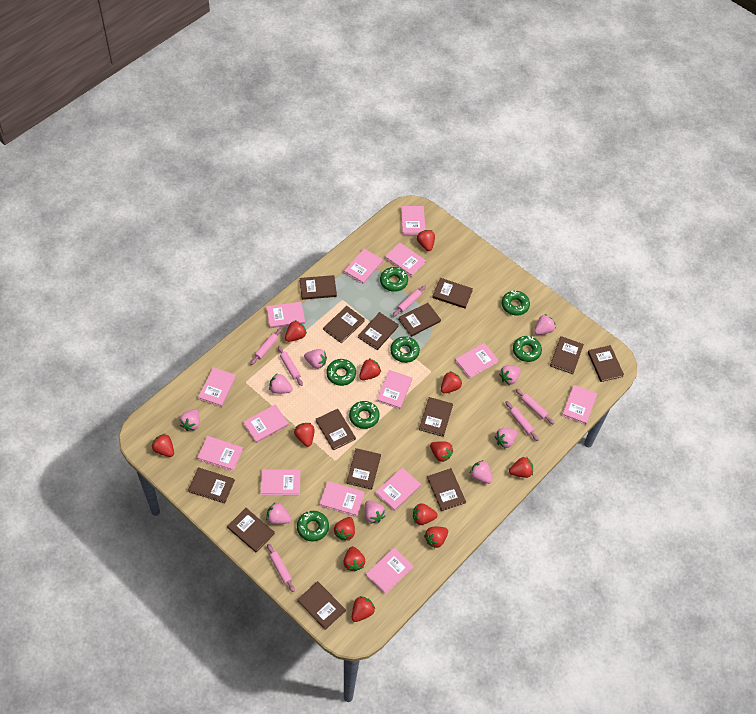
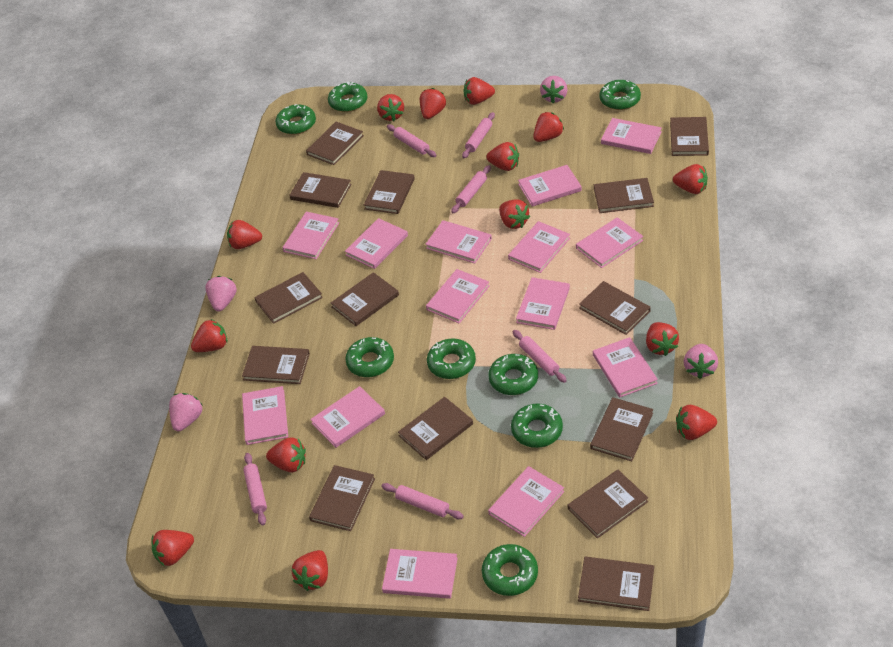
green donut: 7 -> 8
pink strawberry: 9 -> 4
red strawberry: 13 -> 14

